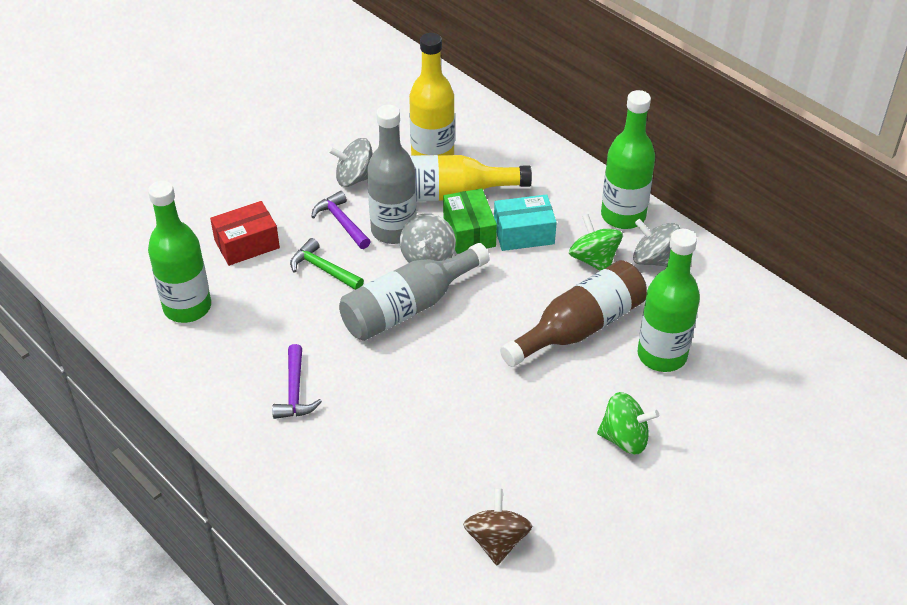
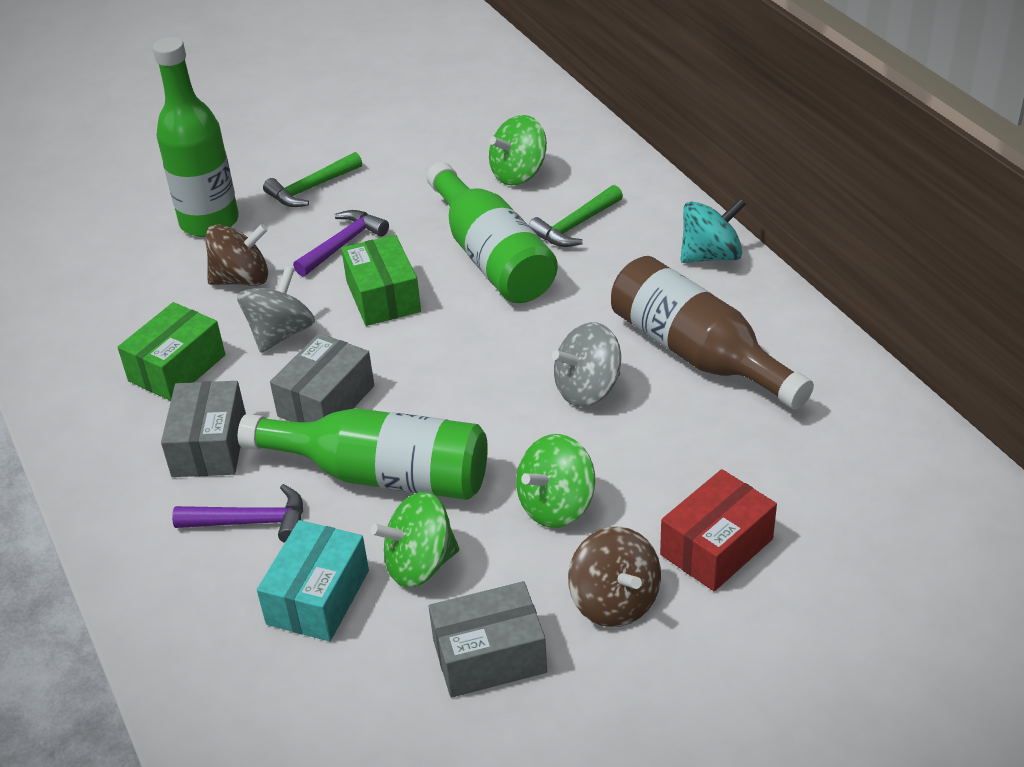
brown spinning top: 1 -> 2
green box: 1 -> 2
green hammer: 1 -> 2
green spinning top: 2 -> 3
grey bottle: 2 -> 0
grey box: 0 -> 3
grey spinning top: 3 -> 2
turquoise spinning top: 0 -> 1
yellow bottle: 2 -> 0

